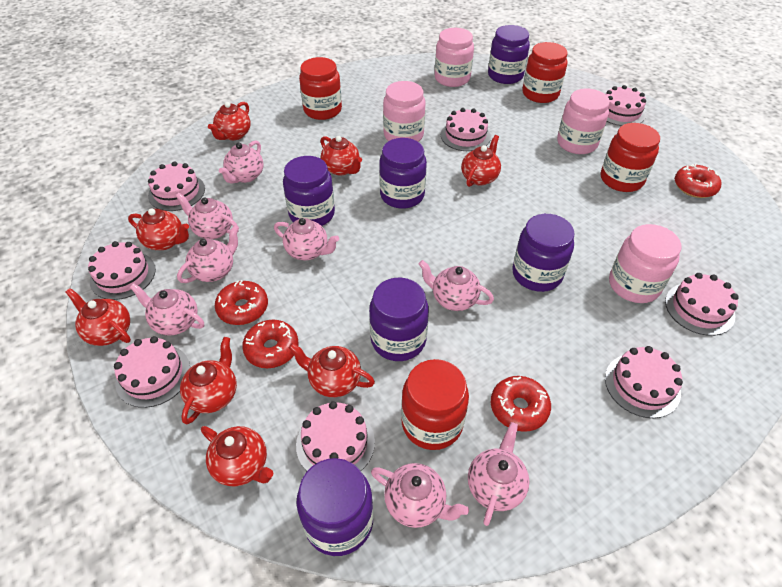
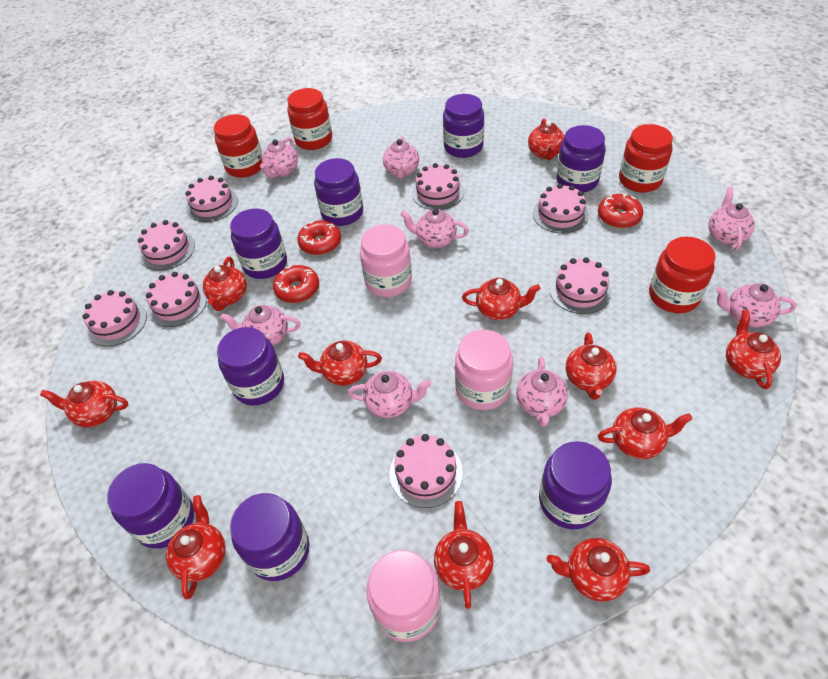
pink jar: 4 -> 3
purple jar: 6 -> 8
red donut: 4 -> 3
red teapot: 8 -> 11

